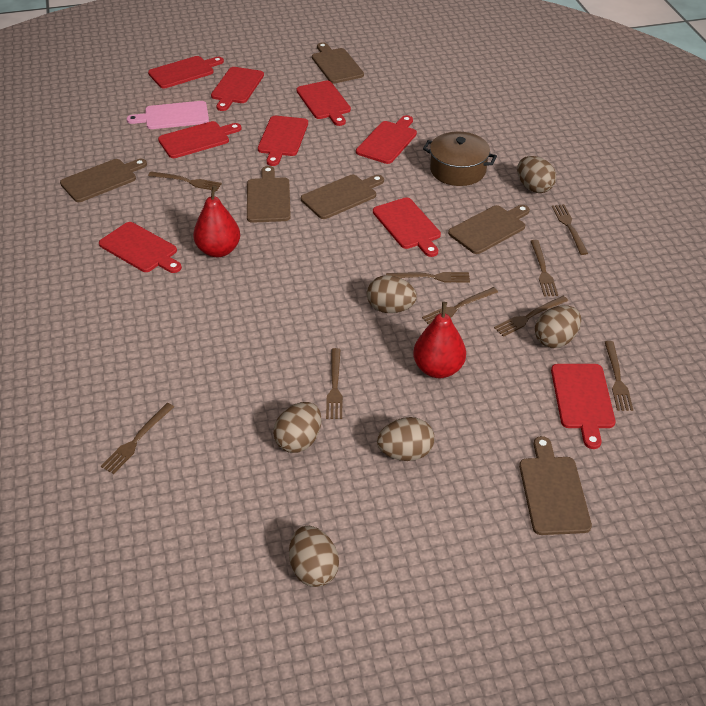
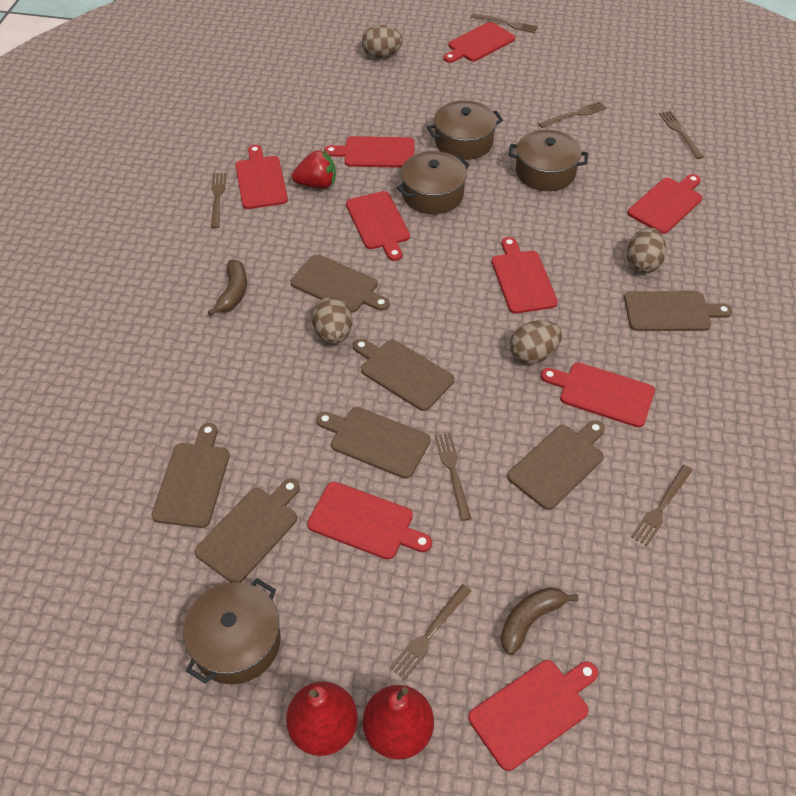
brown banana: 0 -> 2
brown cutting board: 6 -> 7
brown egg: 6 -> 4
brown fork: 9 -> 7
brown pot: 1 -> 4
pink cutting board: 1 -> 0
red strawberry: 0 -> 1

